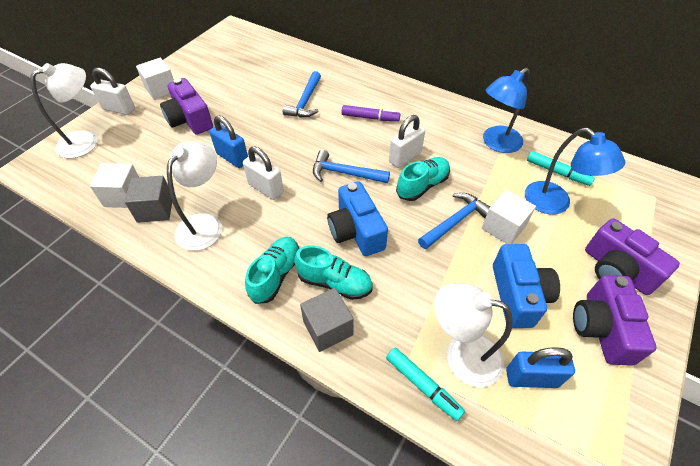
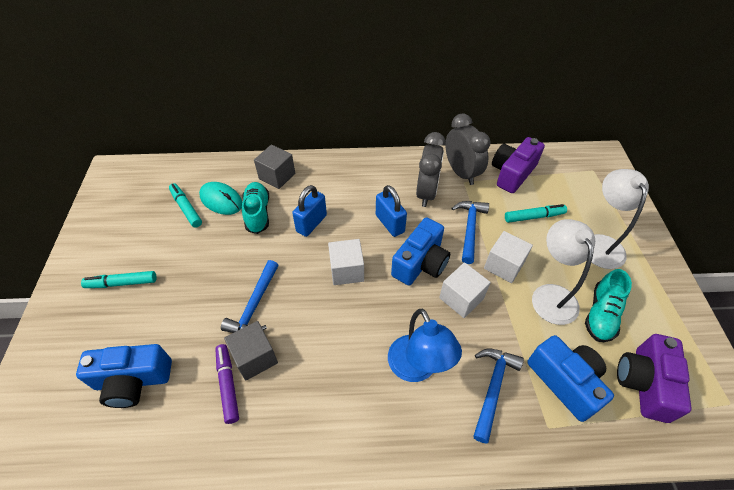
blue camera: 2 -> 3
blue lamp: 2 -> 1
grey clock: 0 -> 2
purple camera: 3 -> 2
turquoise marker: 2 -> 3
turquoise mouse: 0 -> 1
turquoise shoe: 3 -> 2
white lamp: 3 -> 2
white padlock: 3 -> 0

